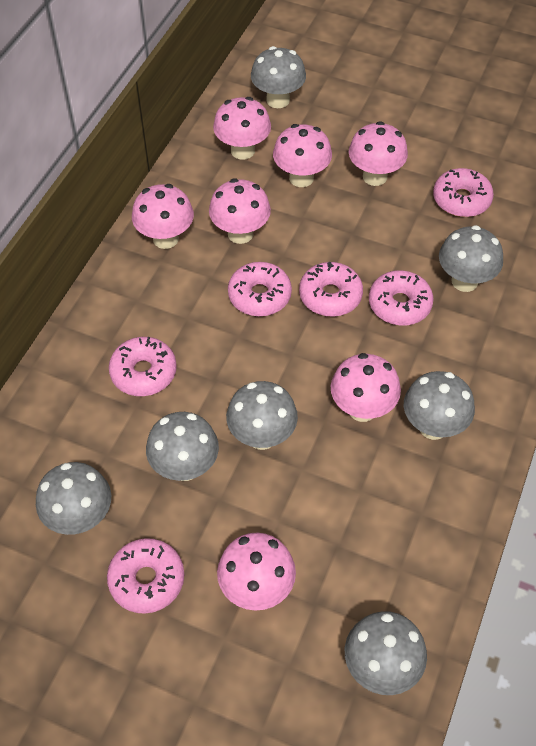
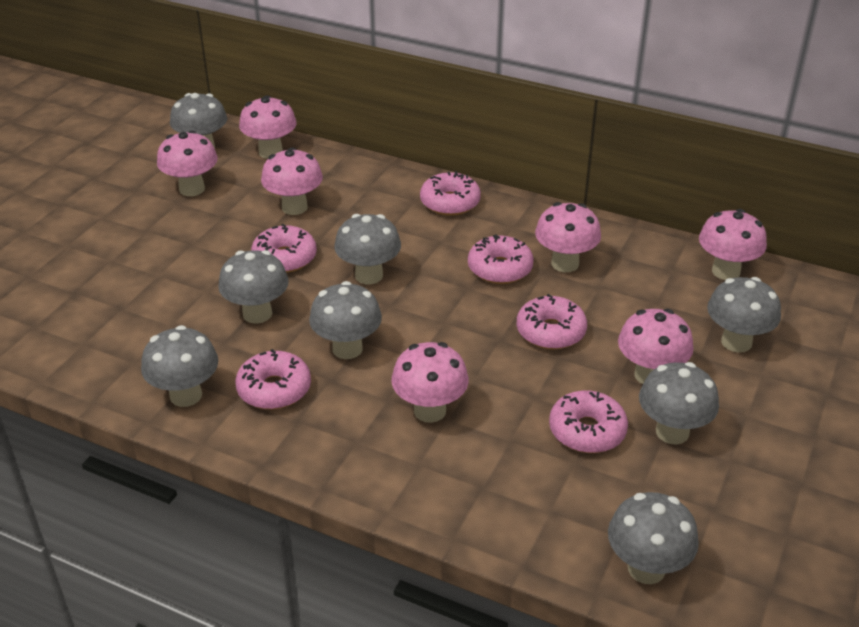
grey mushroom: 7 -> 8

